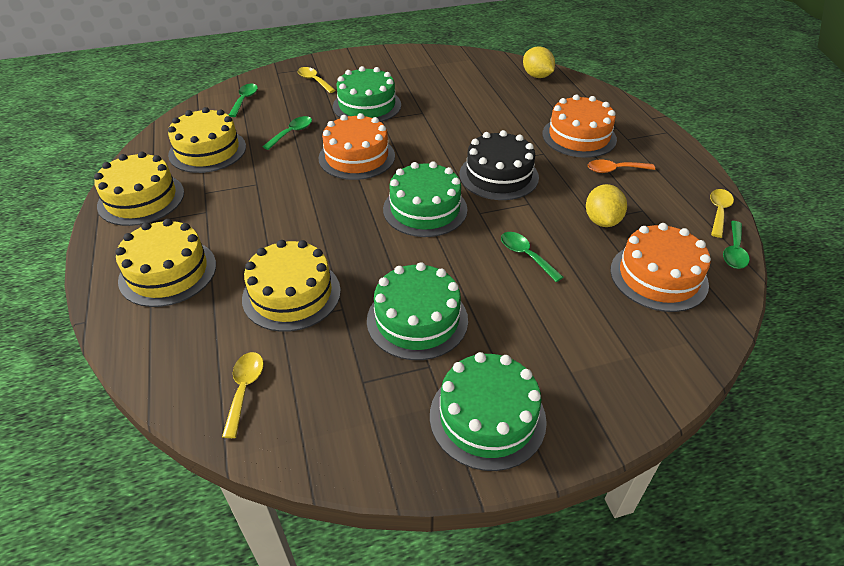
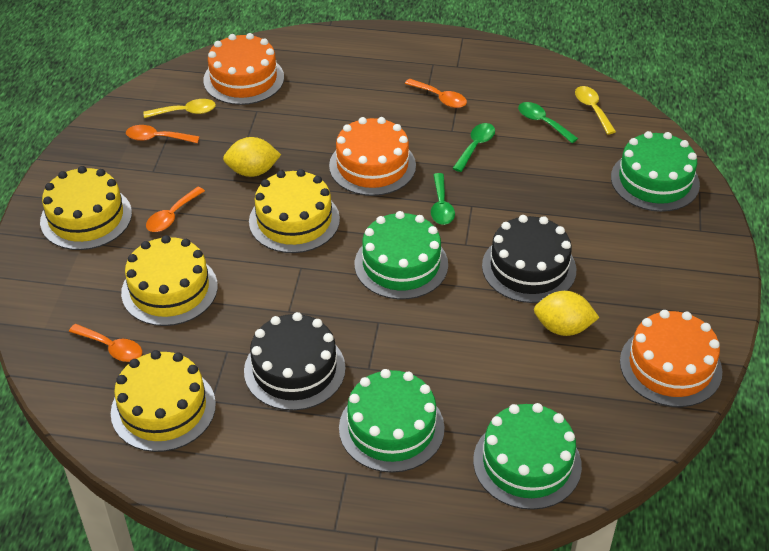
black cake: 1 -> 2
green spoon: 4 -> 3
orange spoon: 1 -> 4
yellow spoon: 3 -> 2

